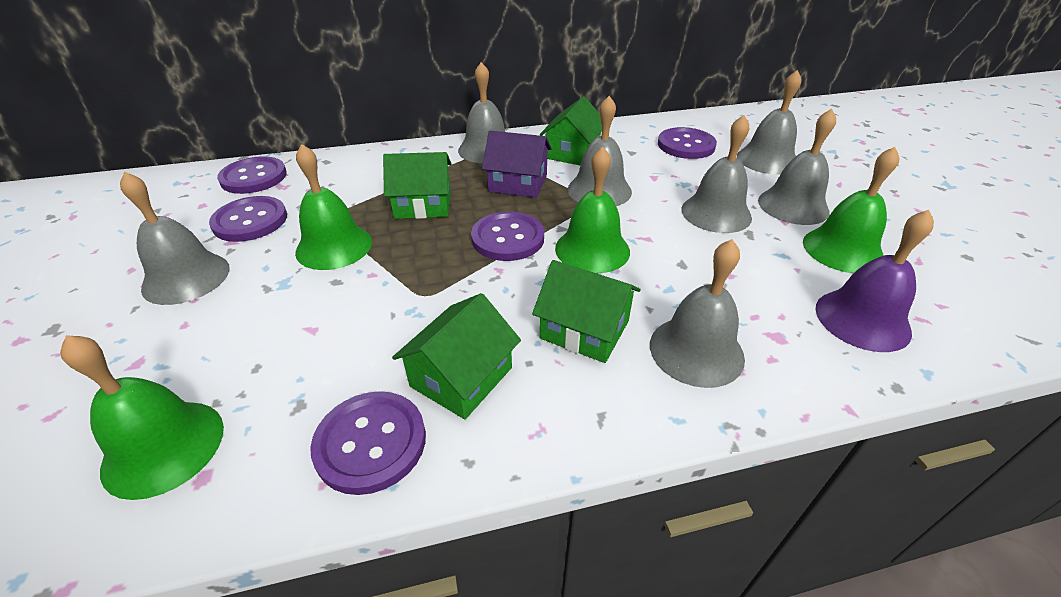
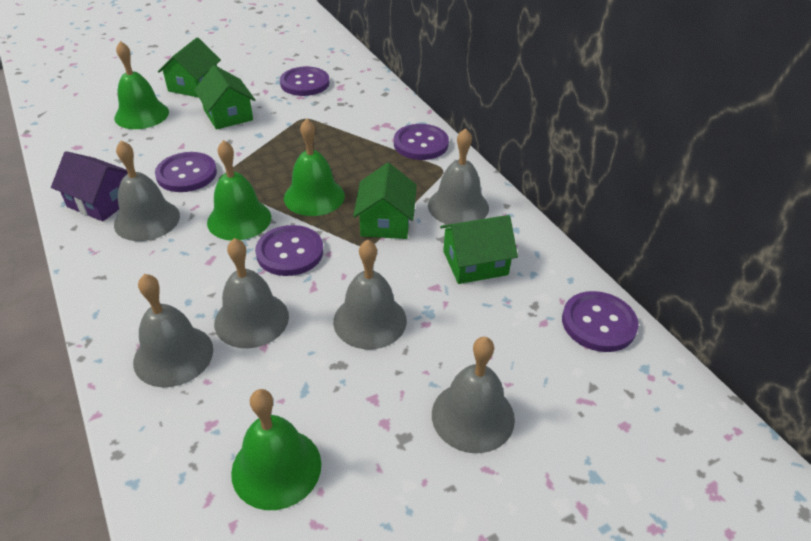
grey bell: 7 -> 6
purple bell: 1 -> 0

